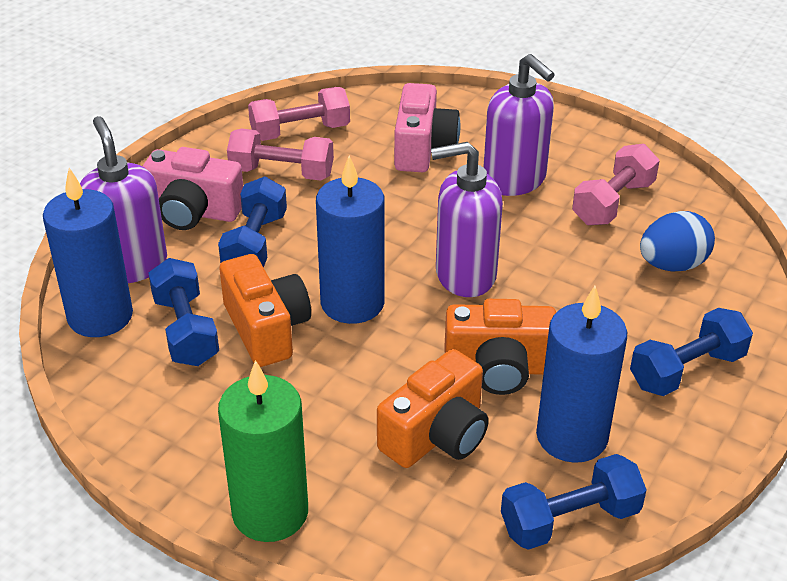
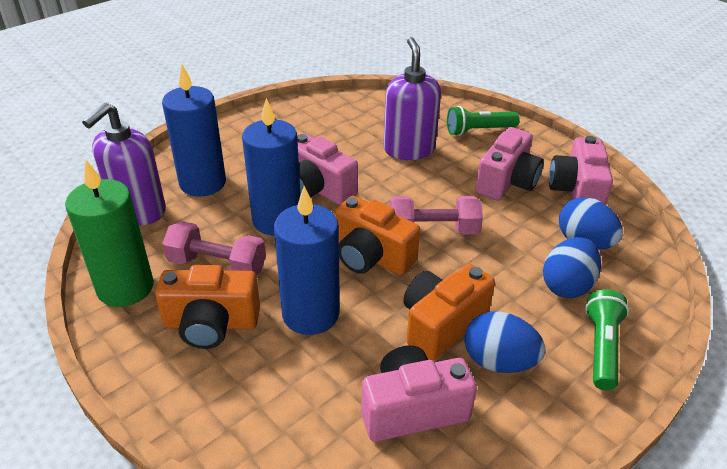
blue dumbbell: 4 -> 0
blue egg: 1 -> 3
green flashlight: 0 -> 2
pink camera: 2 -> 4
pink dumbbell: 3 -> 2
purple soap dispenser: 3 -> 2

